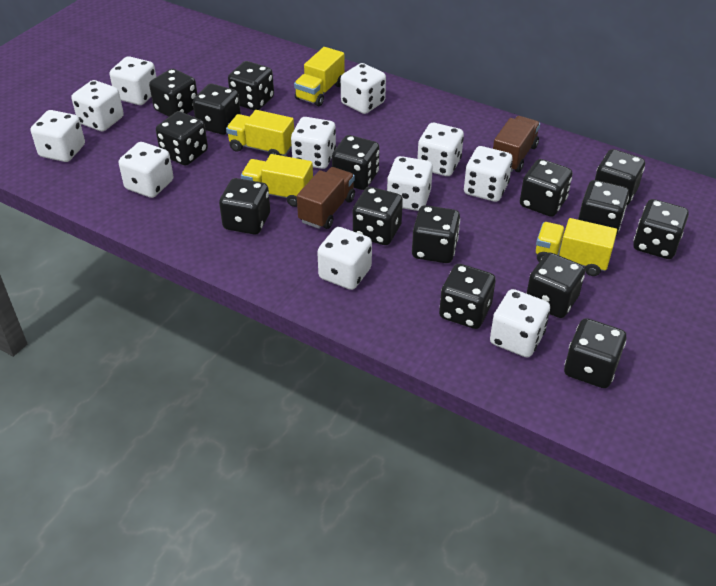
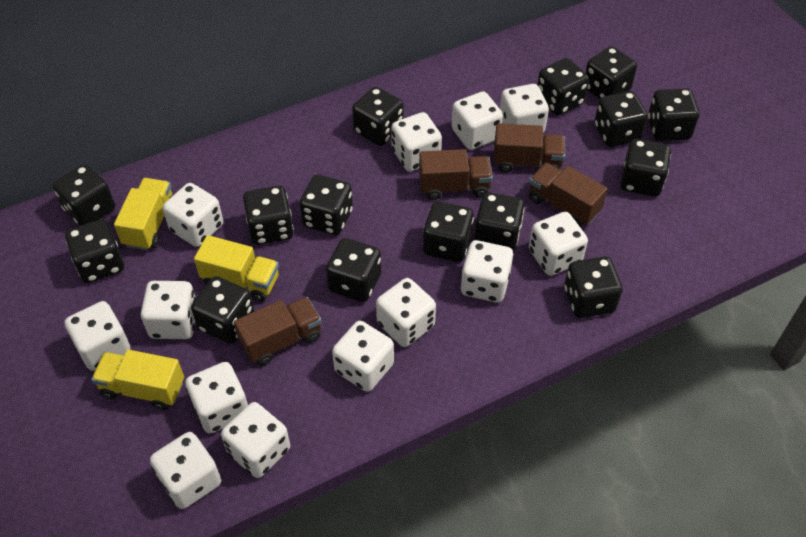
brown truck: 2 -> 4
white dice: 11 -> 13
yellow truck: 4 -> 3

